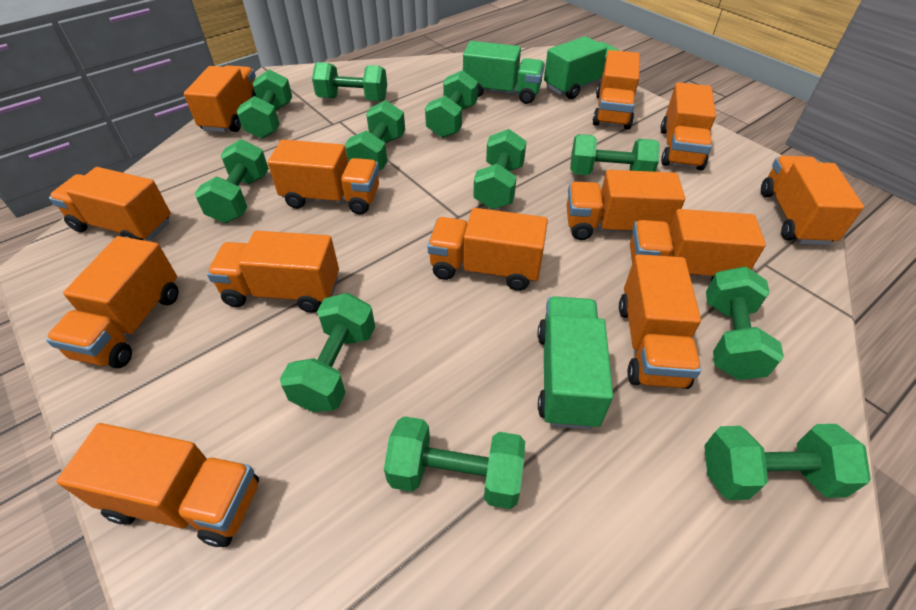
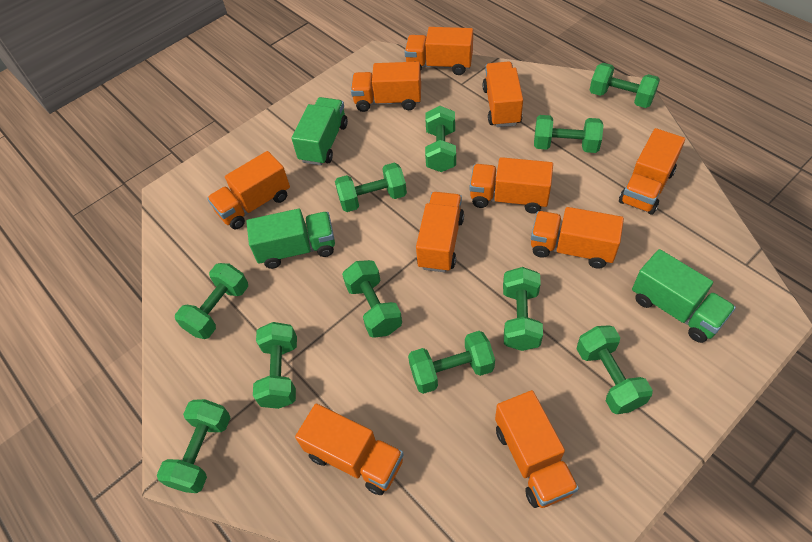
orange truck: 13 -> 10

